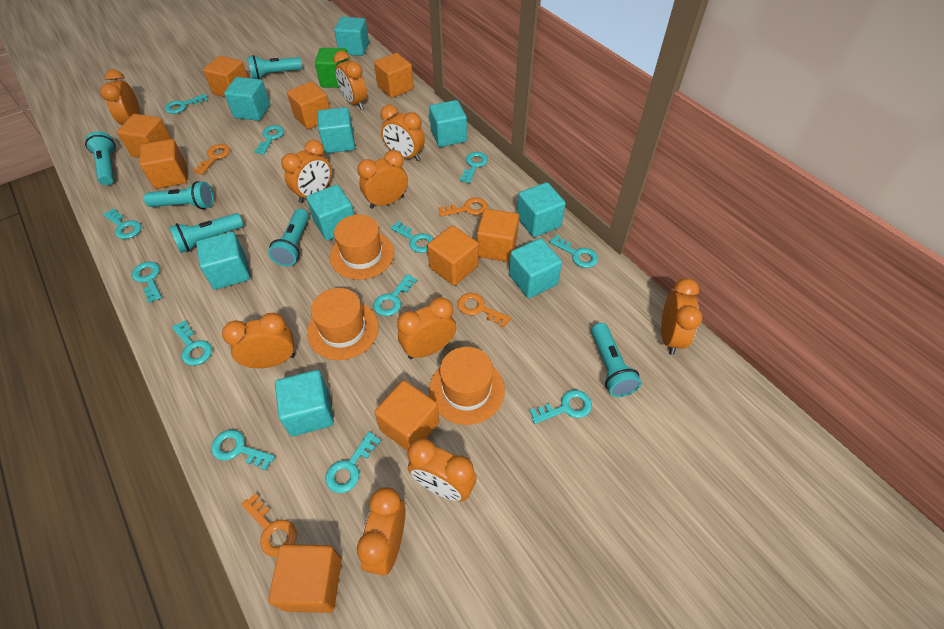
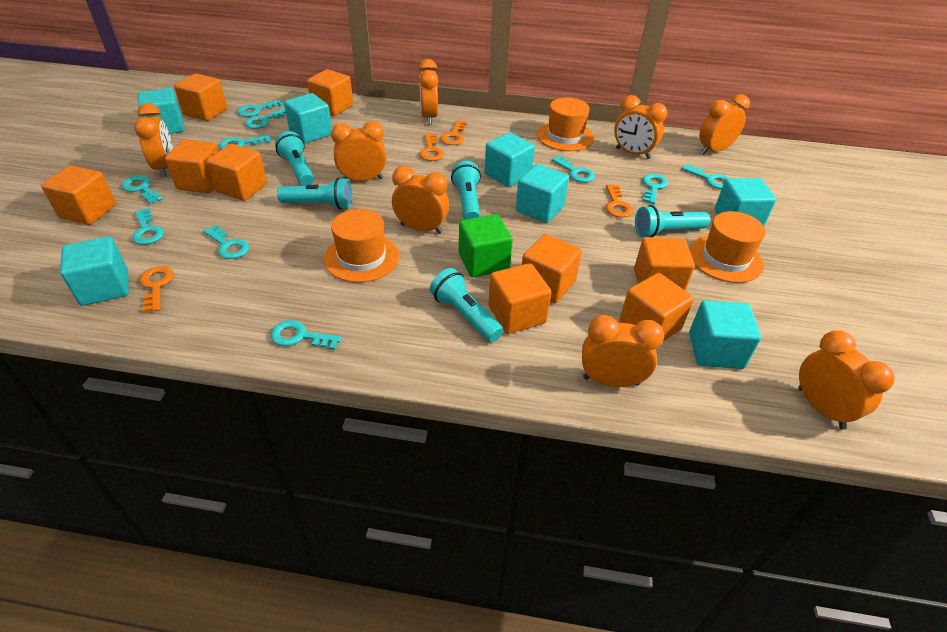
orange clock: 10 -> 8
turquoise cube: 9 -> 7
turquoise flashlight: 6 -> 5
turquoise key: 12 -> 10

